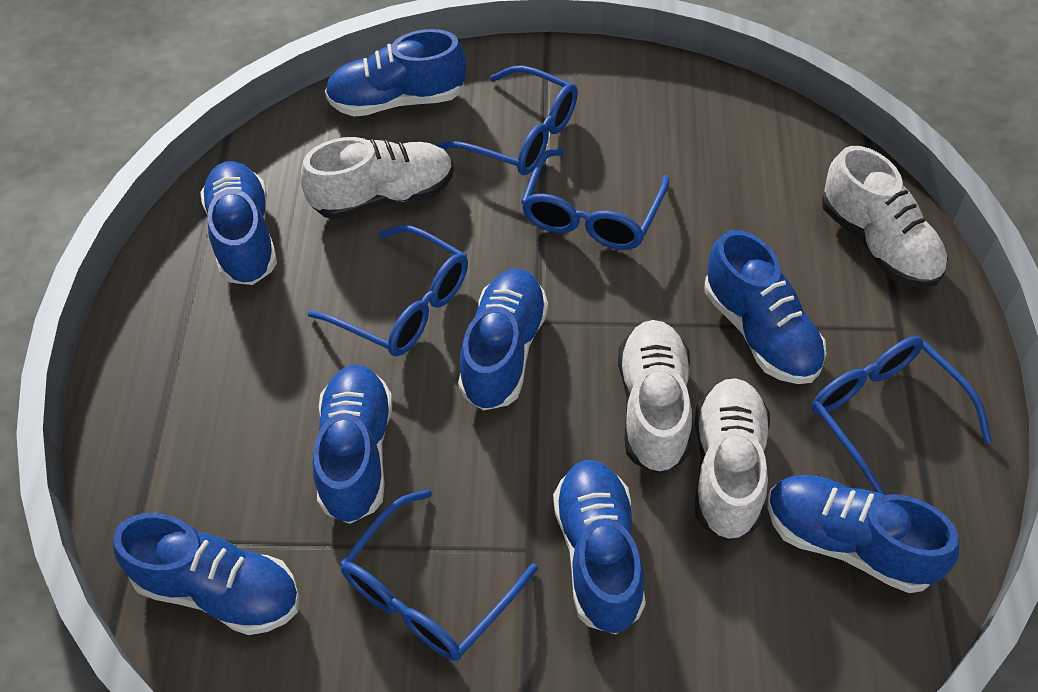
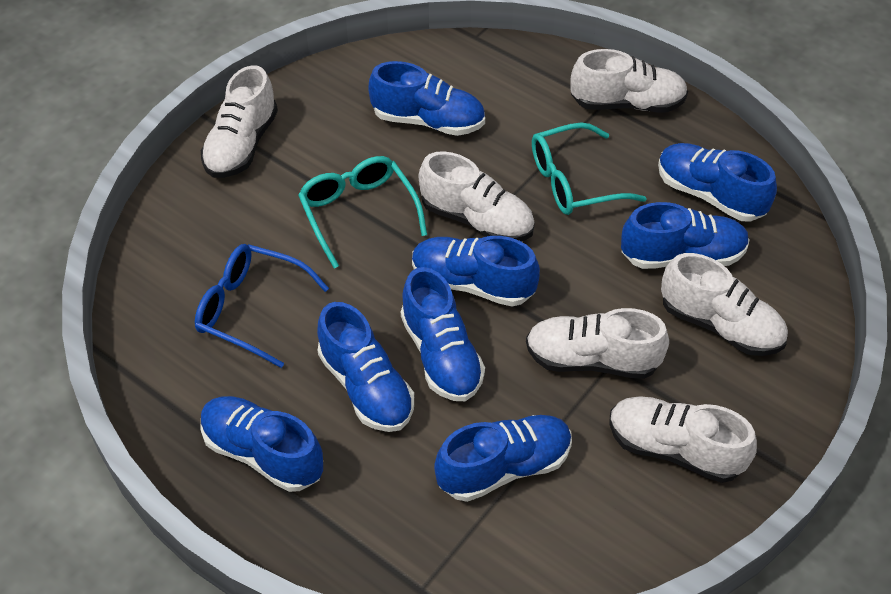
blue glasses: 5 -> 1
turquoise glasses: 0 -> 2
white shoe: 4 -> 6

